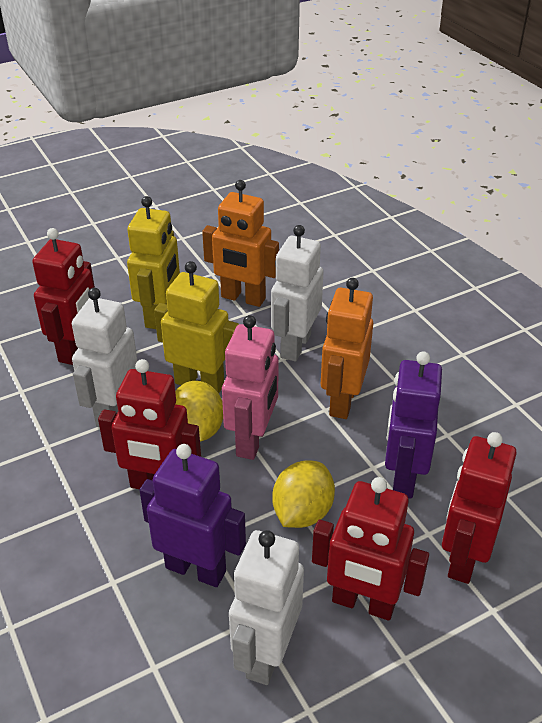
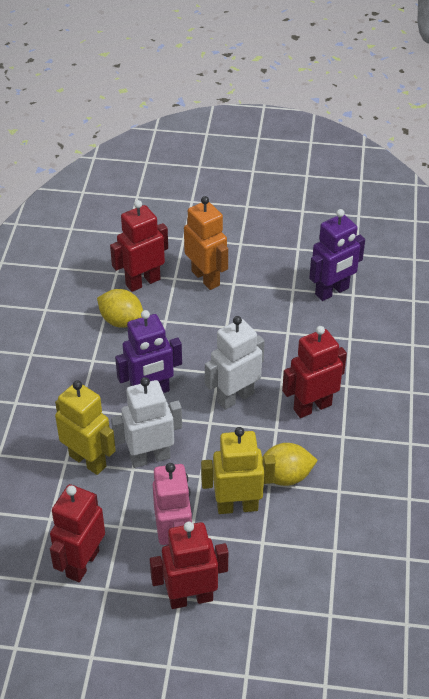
orange robot: 2 -> 1
white robot: 3 -> 2

